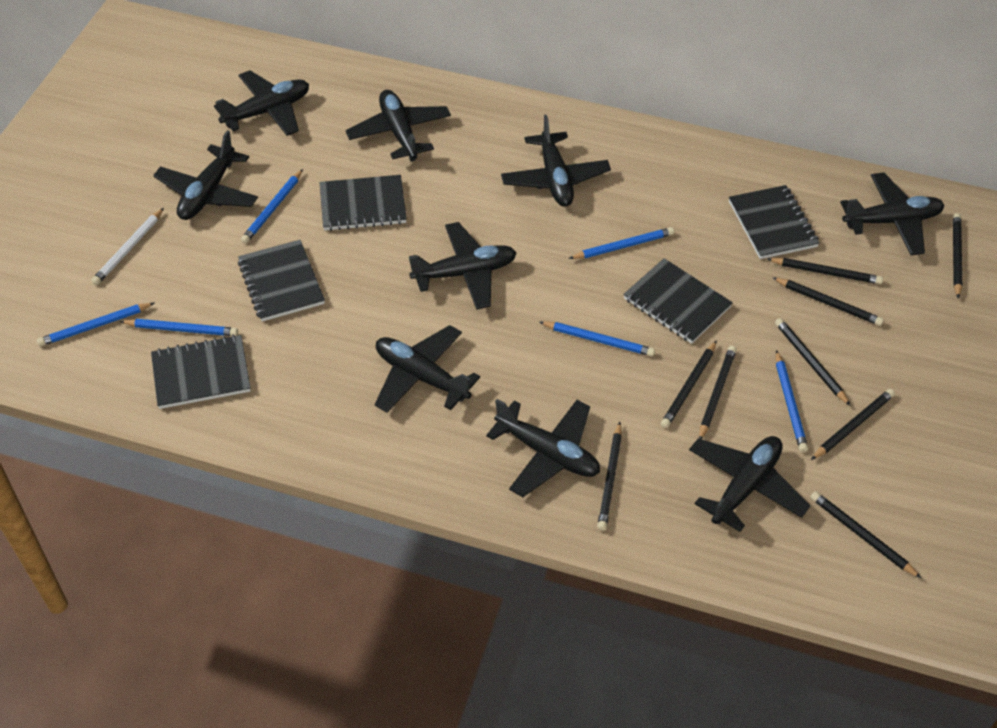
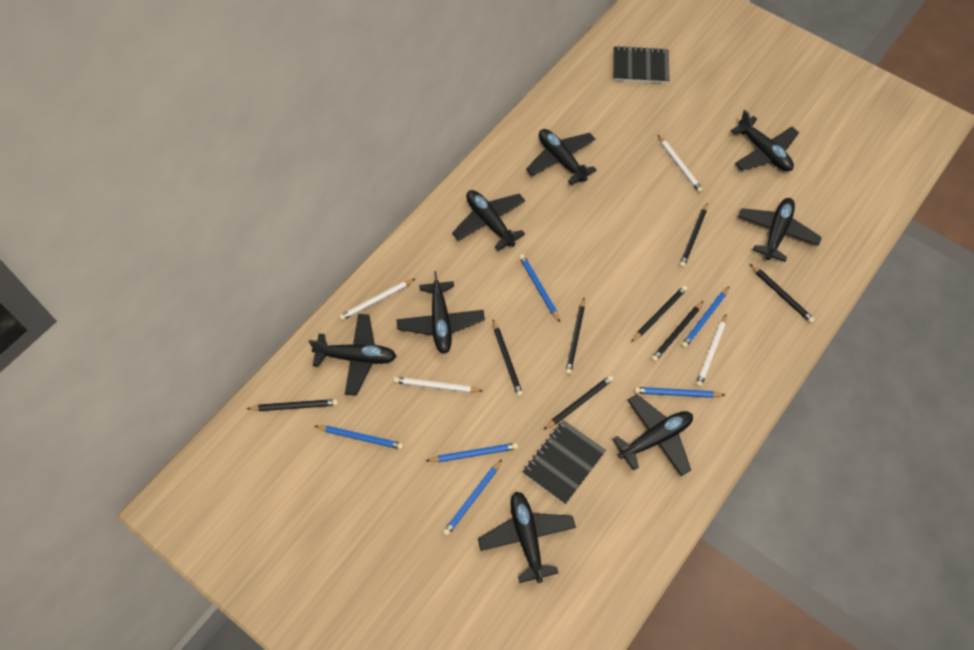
black notebook: 5 -> 2
black pencil: 9 -> 8
black plane: 9 -> 8
white pencil: 1 -> 4

